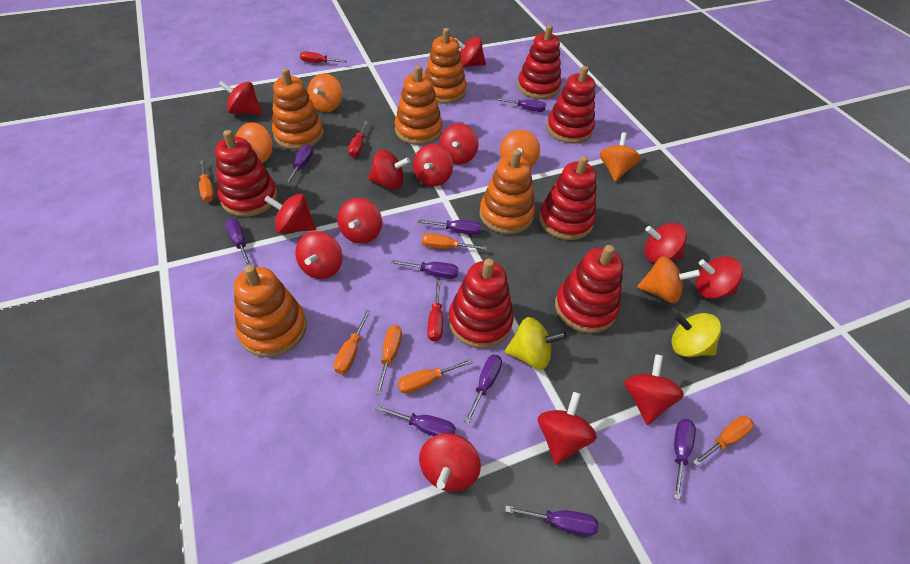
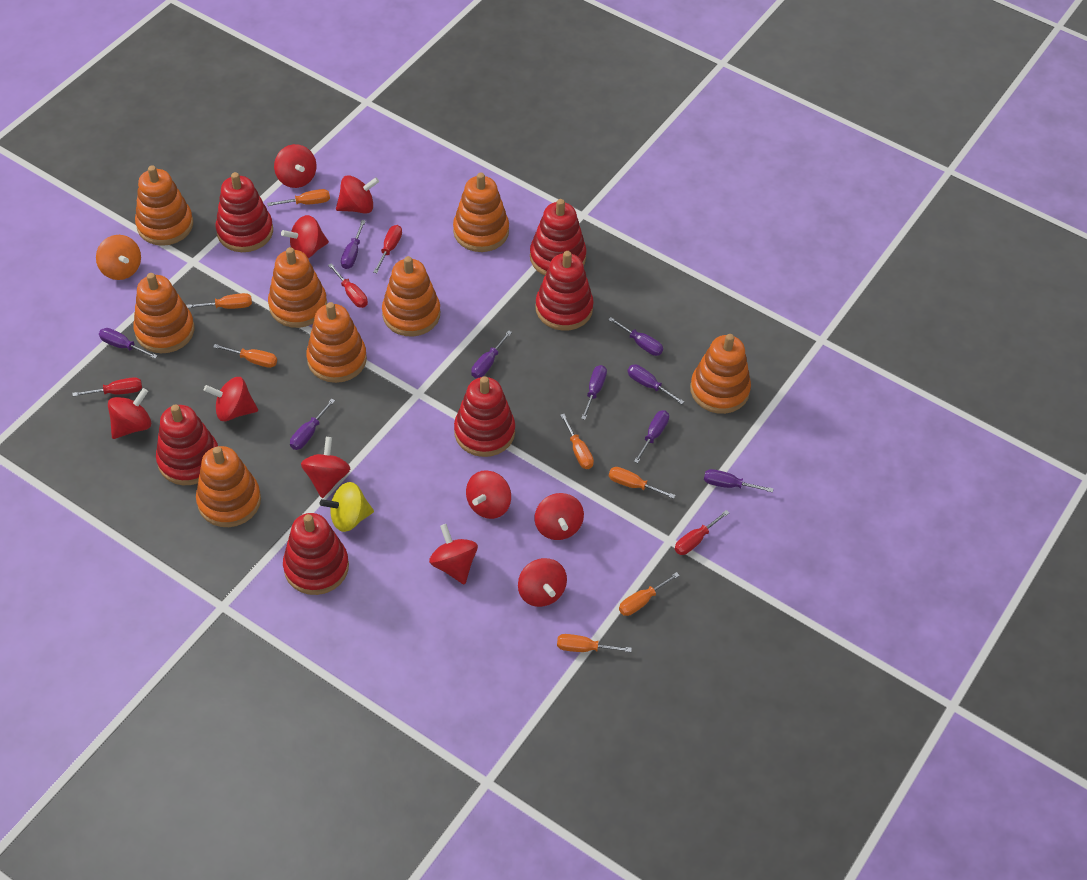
orange screwdriver: 6 -> 7
orange spinning top: 5 -> 1
orange stacking toy: 5 -> 8
red screwdriver: 3 -> 4
red spinning top: 13 -> 10
yellow spinning top: 2 -> 1

